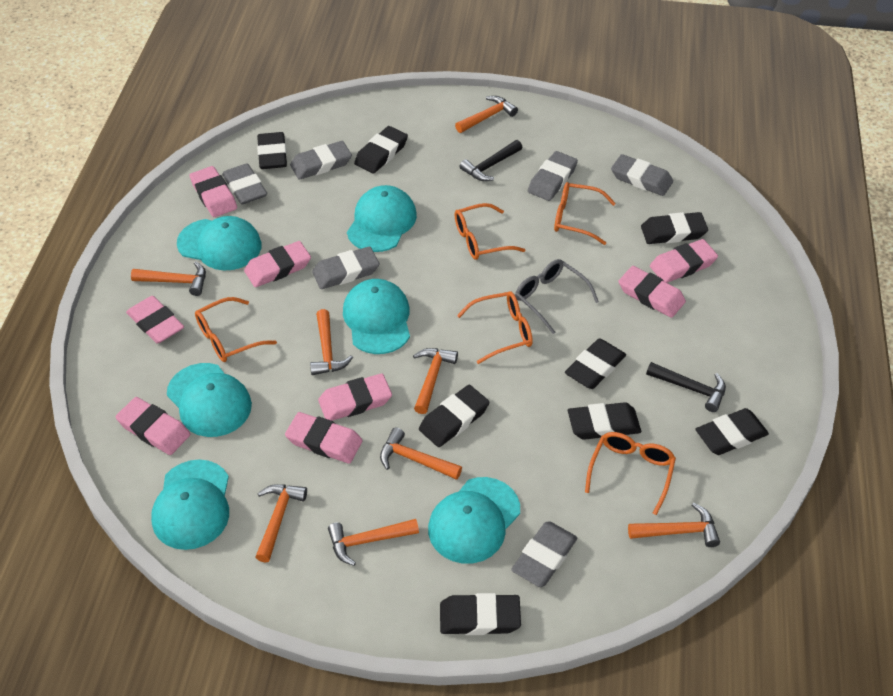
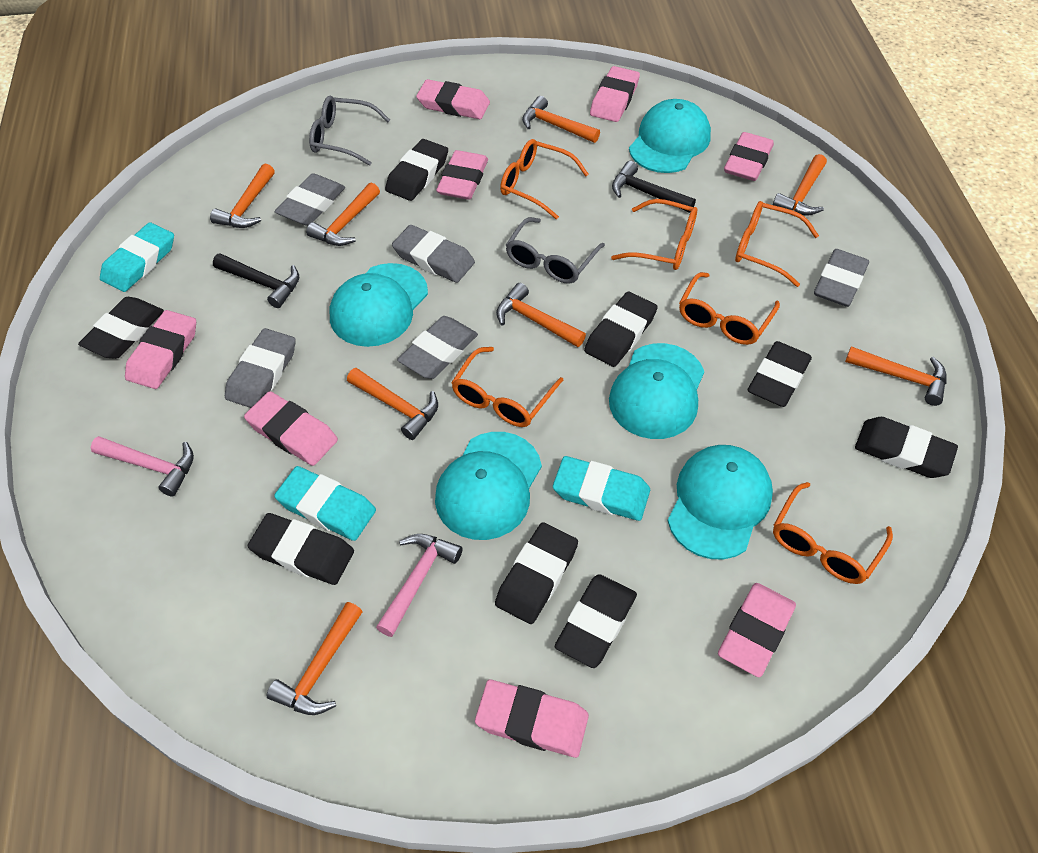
grey eraser: 6 -> 5
grey glasses: 1 -> 2
orange glasses: 5 -> 6
pink hammer: 0 -> 2
turquoise cap: 6 -> 5
turquoise eraser: 0 -> 3

